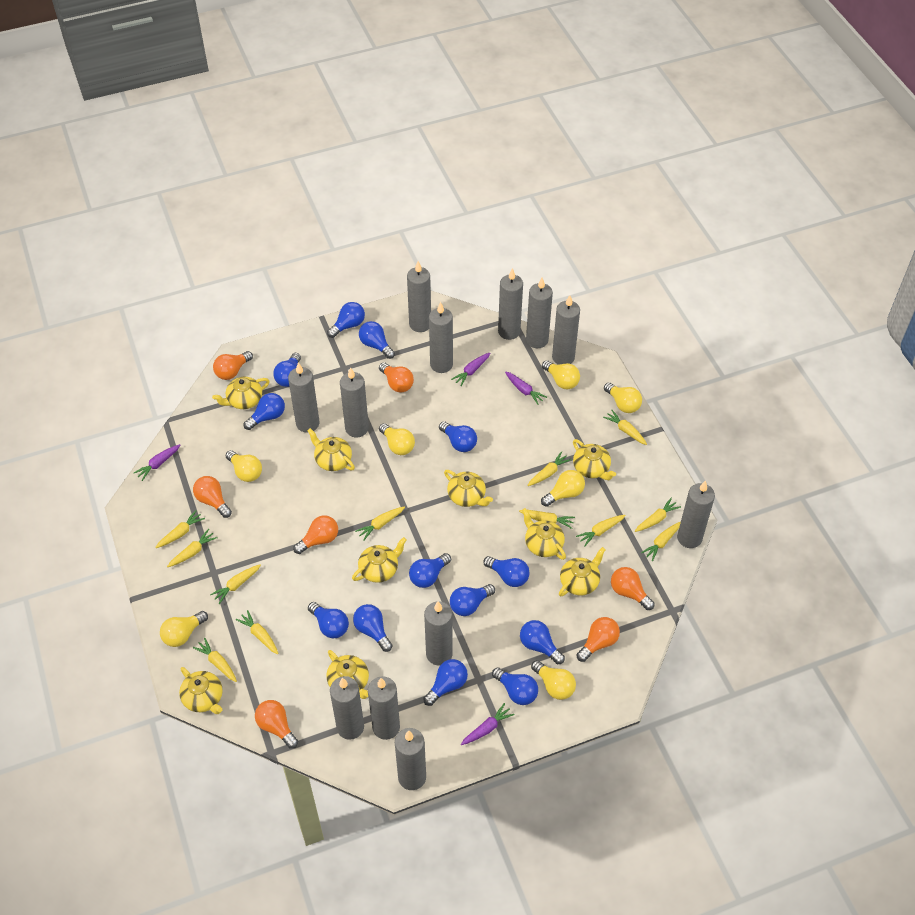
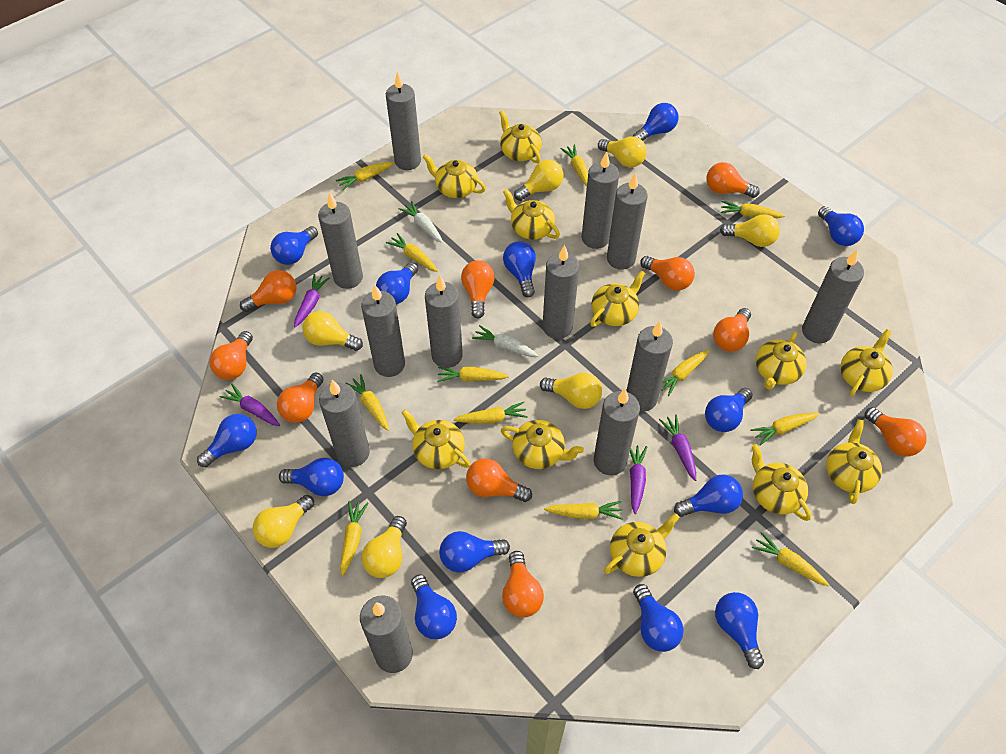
orange light bulb: 7 -> 10
white carrot: 0 -> 2
yellow teapot: 9 -> 11

